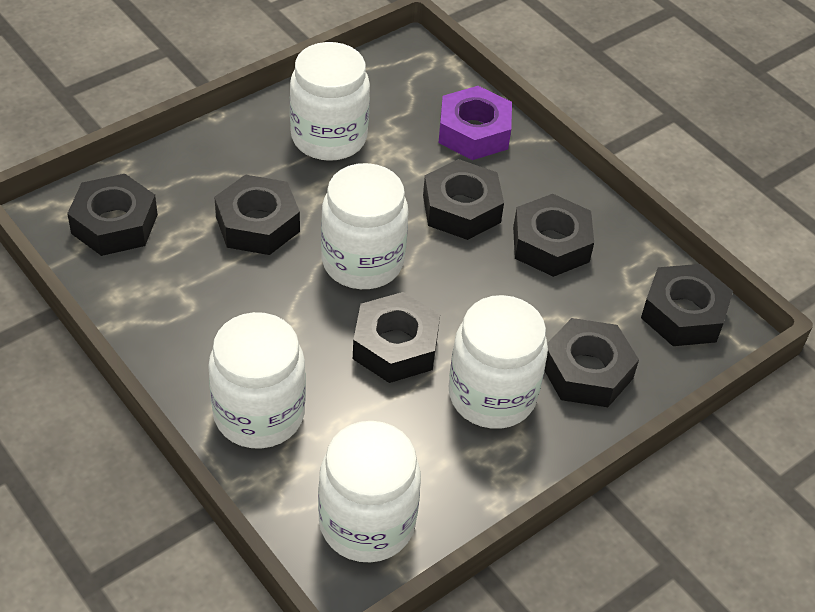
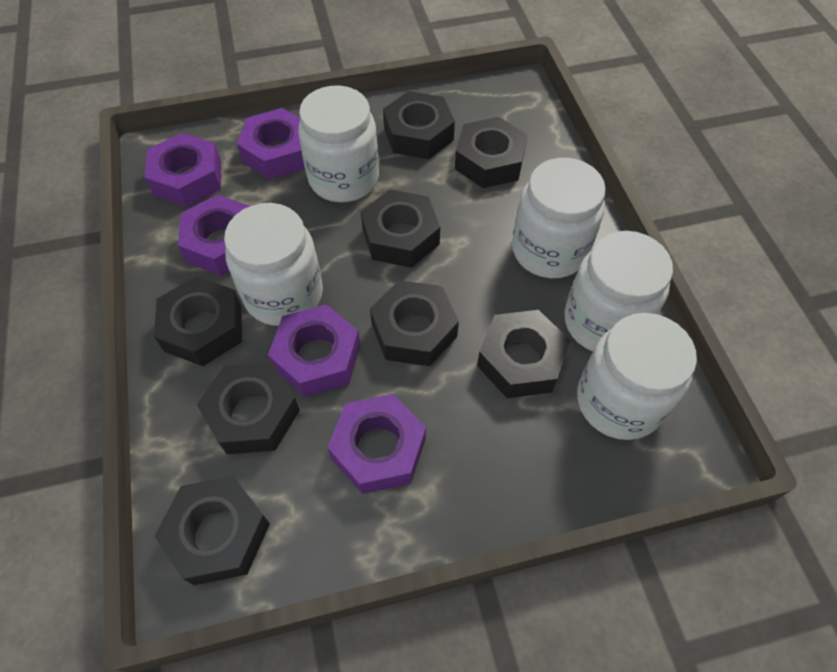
black nut: 7 -> 8
purple nut: 1 -> 5

